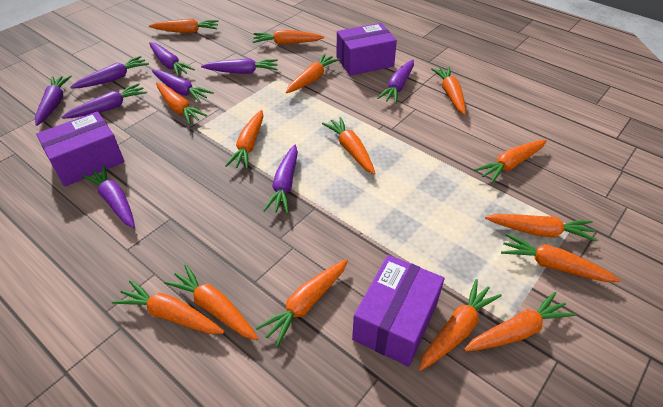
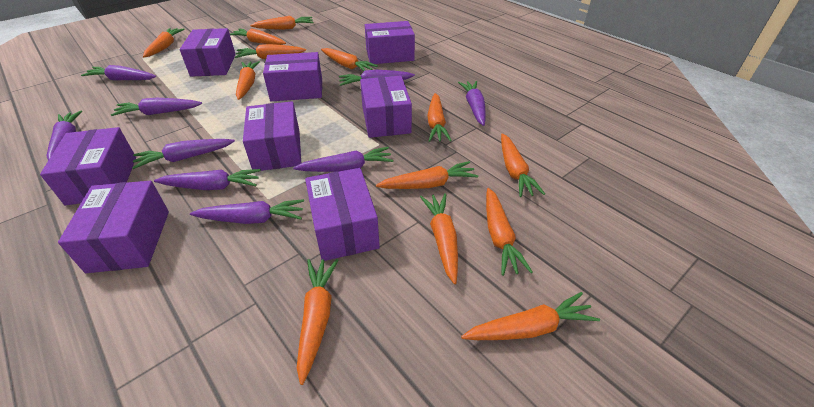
orange carrot: 15 -> 13
purple box: 3 -> 8

